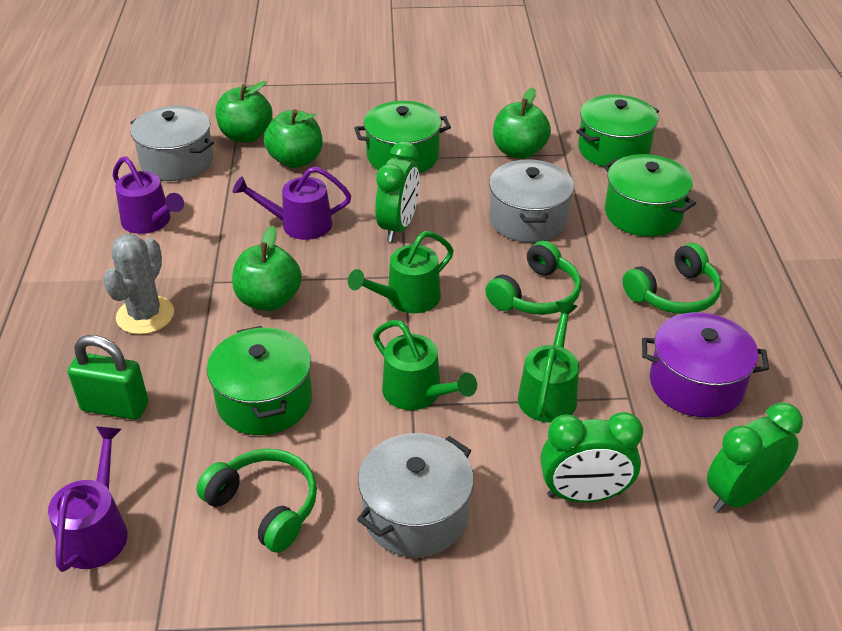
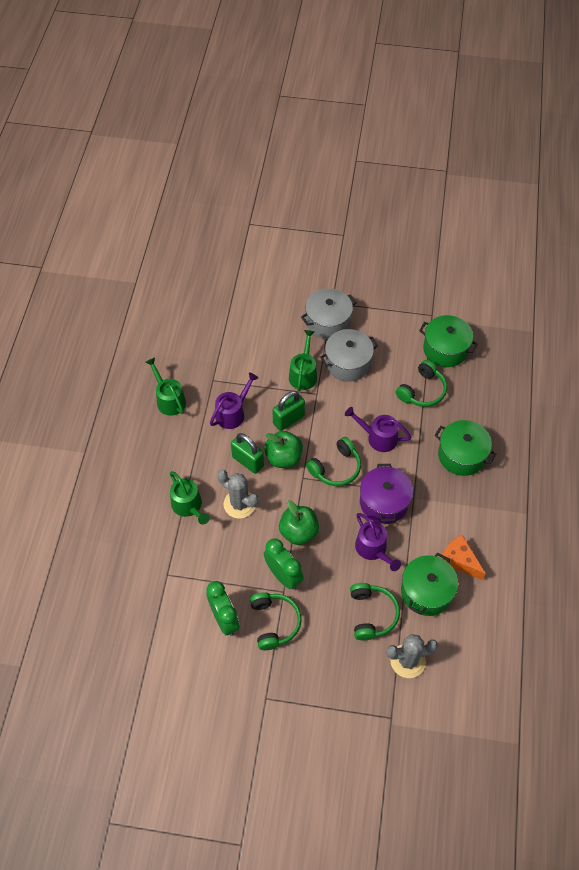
green apple: 4 -> 2
green clock: 3 -> 2
green headphones: 3 -> 4
green padlock: 1 -> 2
green pot: 4 -> 3
grey cactus: 1 -> 2
grey pot: 3 -> 2
orange cheese: 0 -> 1

